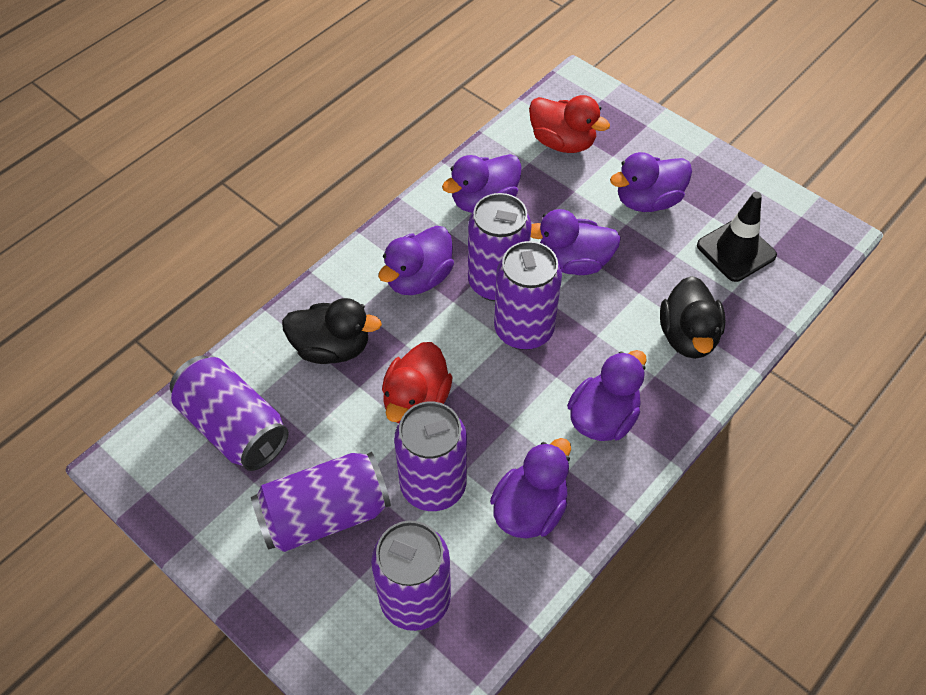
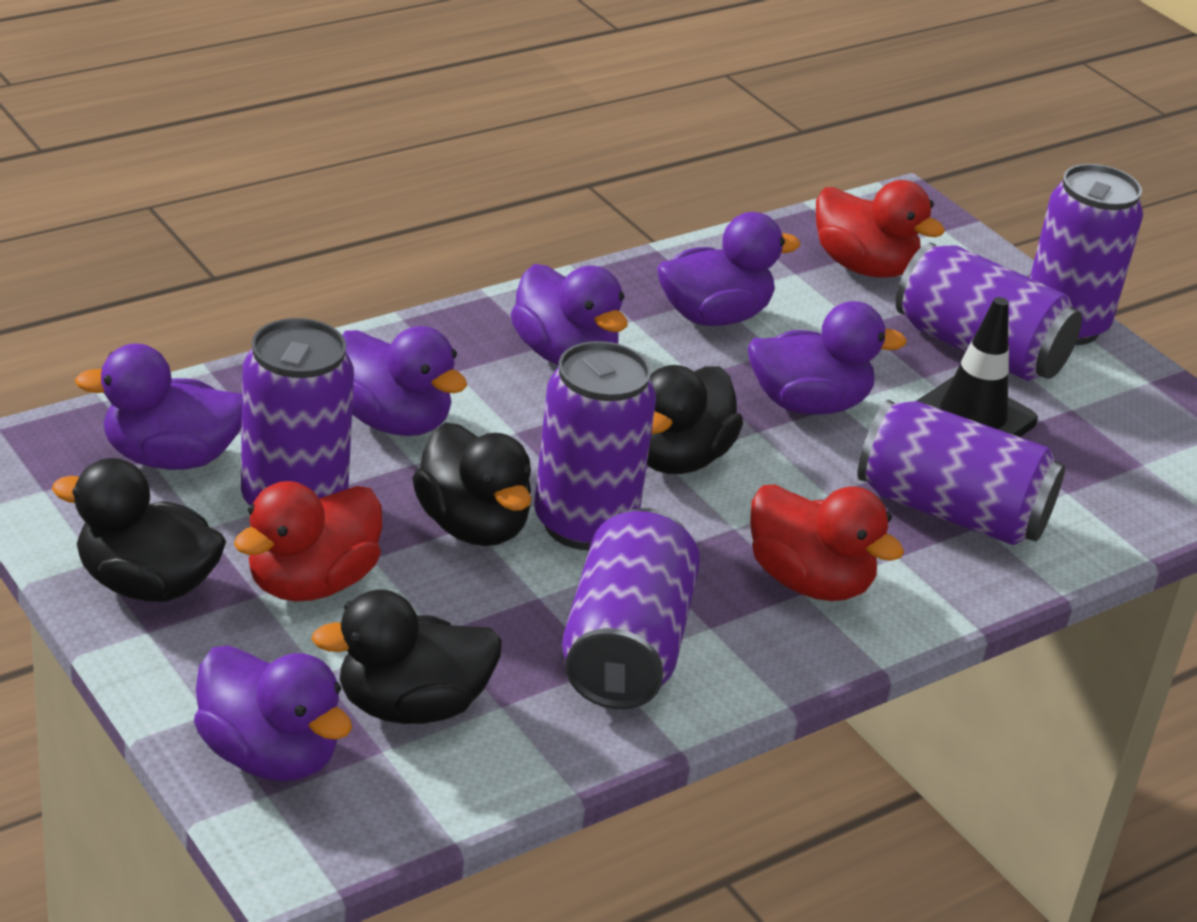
black duck: 2 -> 4
red duck: 2 -> 3

